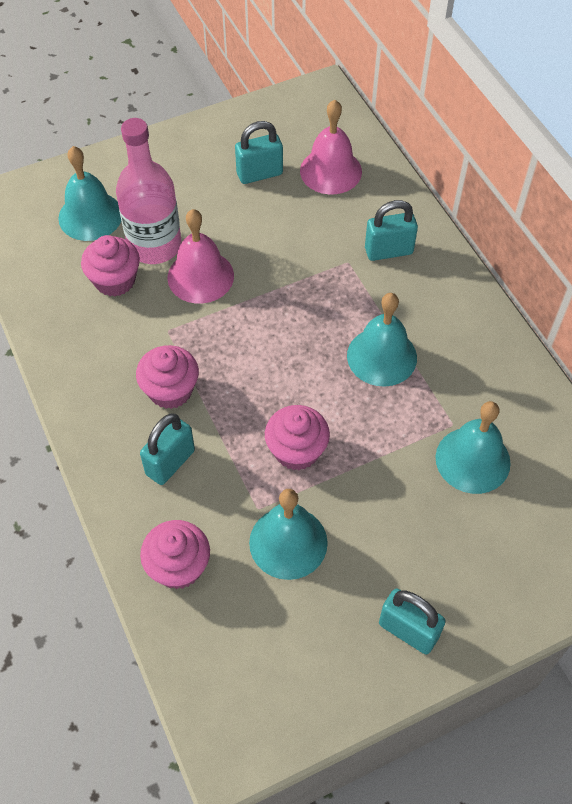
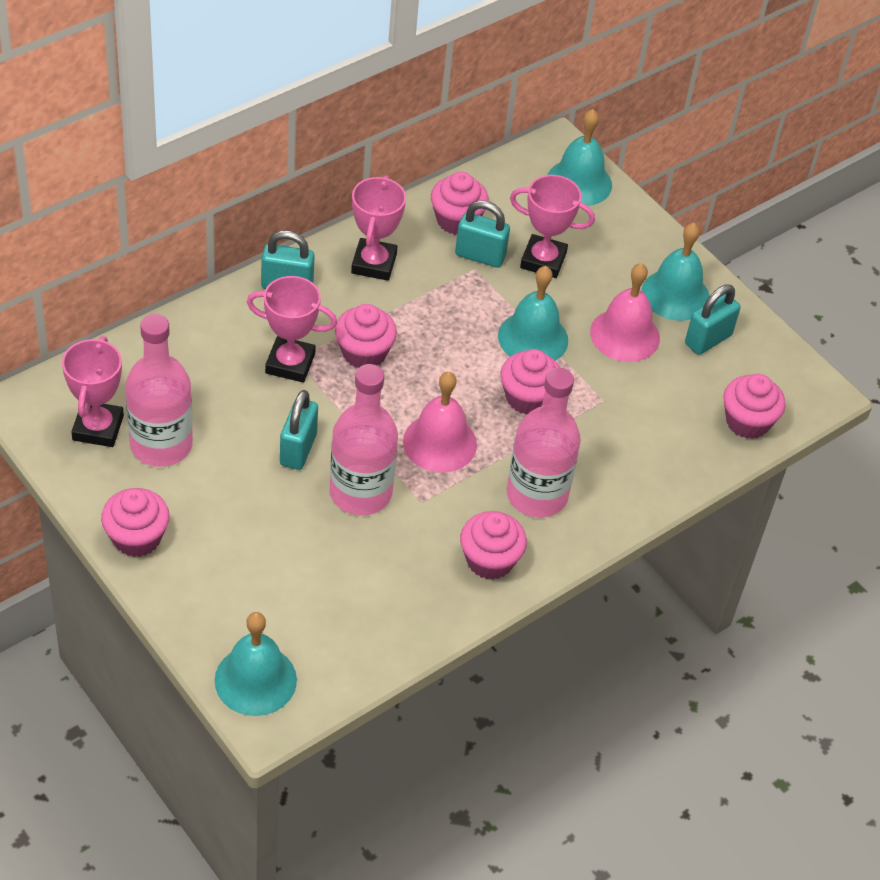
pink bottle: 1 -> 3
pink cupcake: 4 -> 6
pink trophy: 0 -> 4

